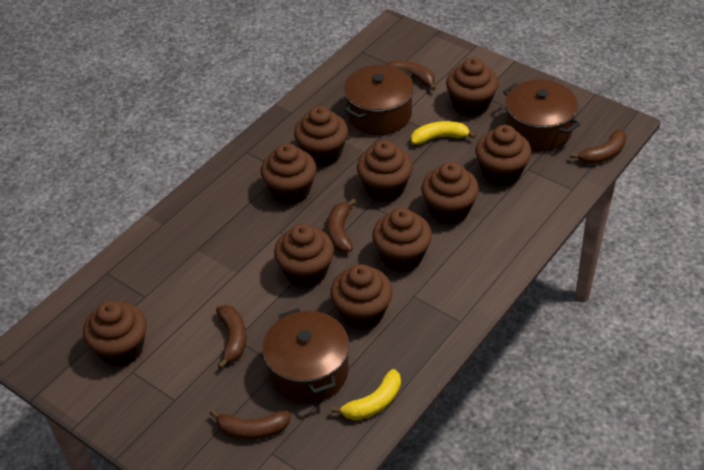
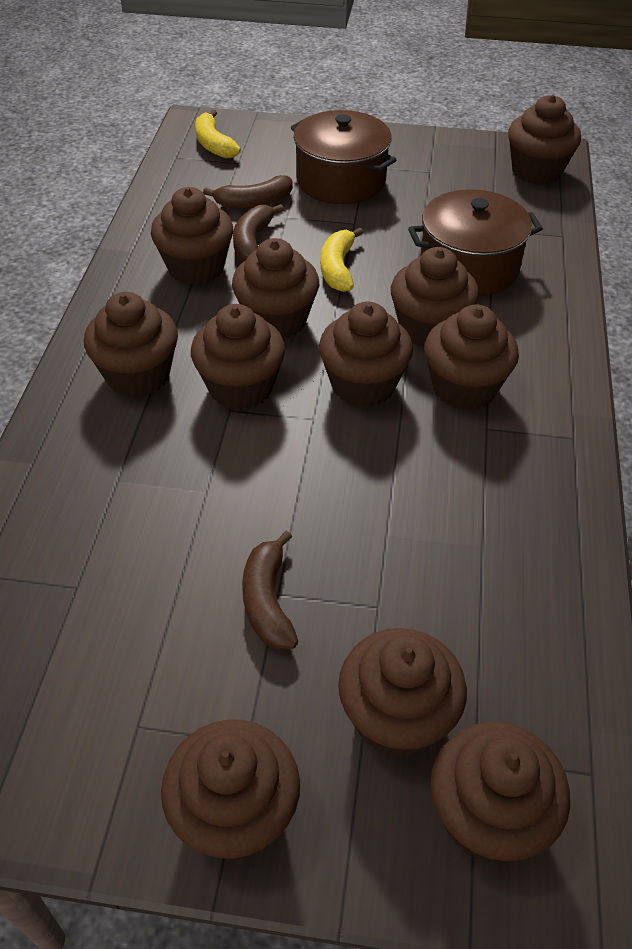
brown banana: 5 -> 3
brown cupcake: 10 -> 11
brown pot: 3 -> 2

